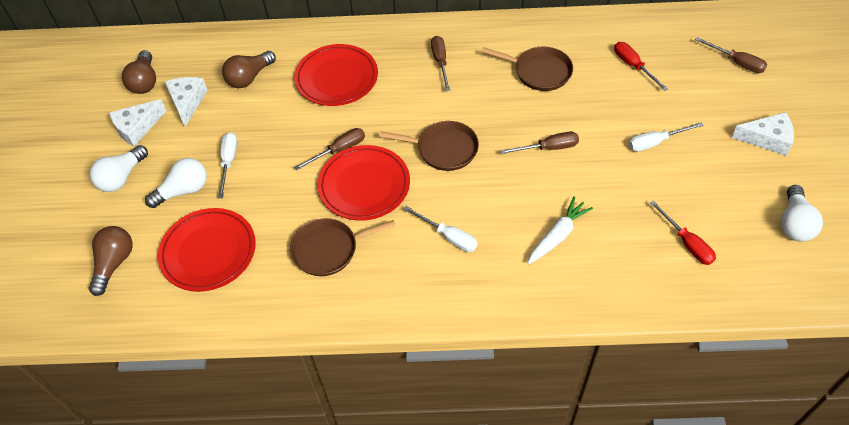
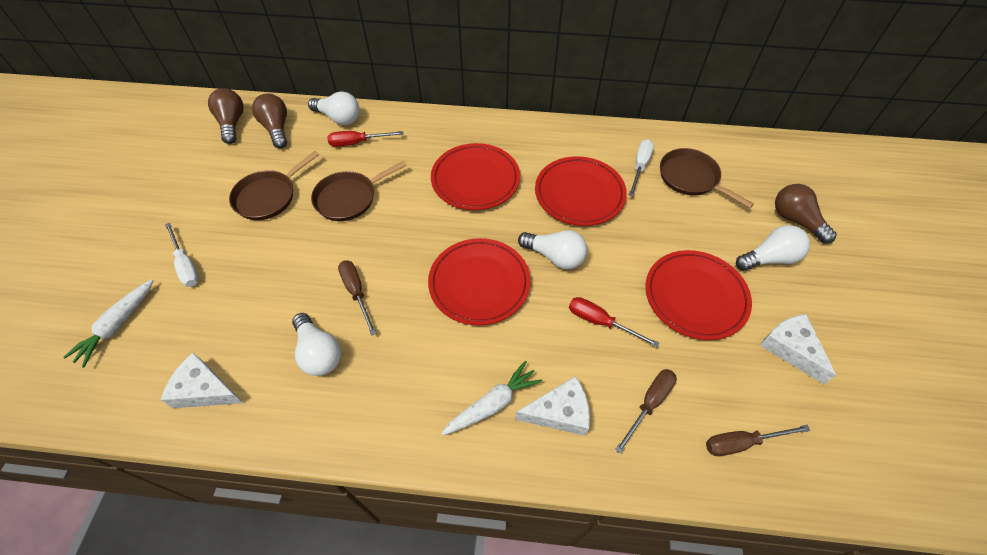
brown screwdriver: 4 -> 3
red plate: 3 -> 4
white carrot: 1 -> 2
white light bulb: 3 -> 4
white screwdriver: 3 -> 2

